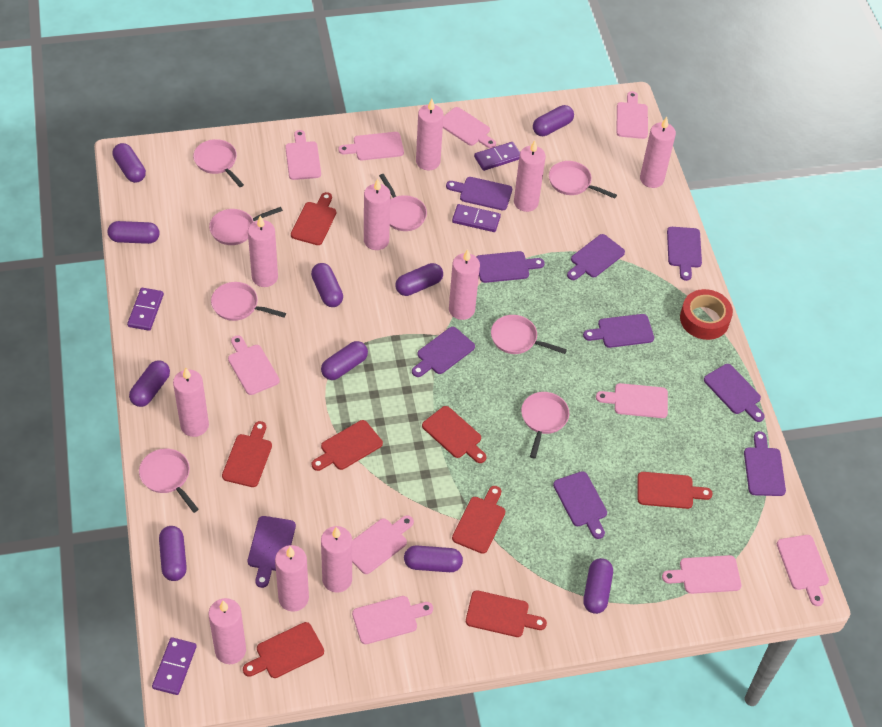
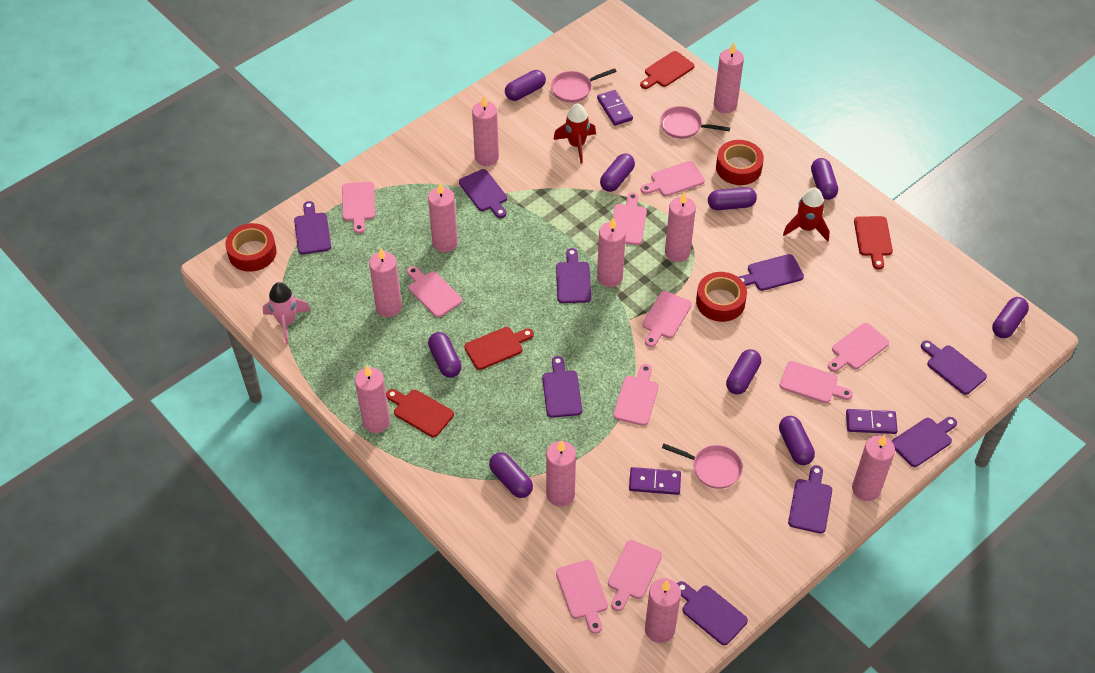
pink pan: 8 -> 3
pink rocket: 0 -> 1
purple capsule: 10 -> 9
purple cutting board: 10 -> 9
purple domino: 4 -> 3
red cutting board: 8 -> 4
red rocket: 0 -> 2
red tape: 1 -> 3

